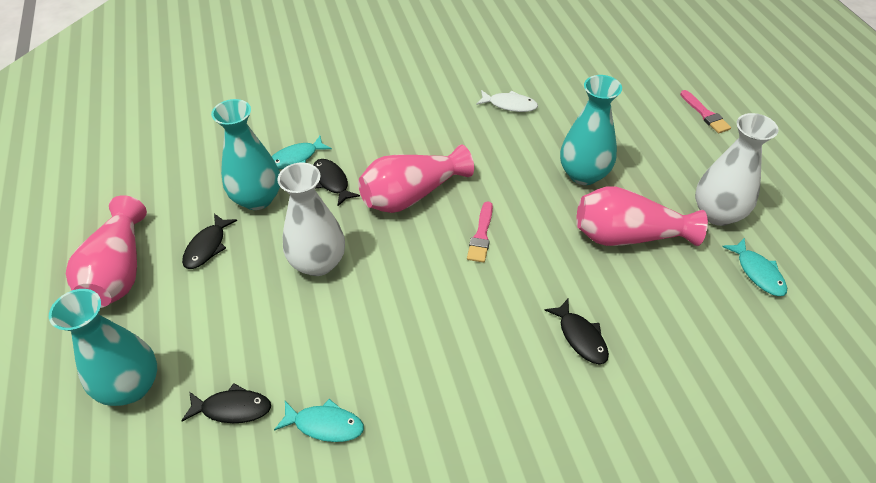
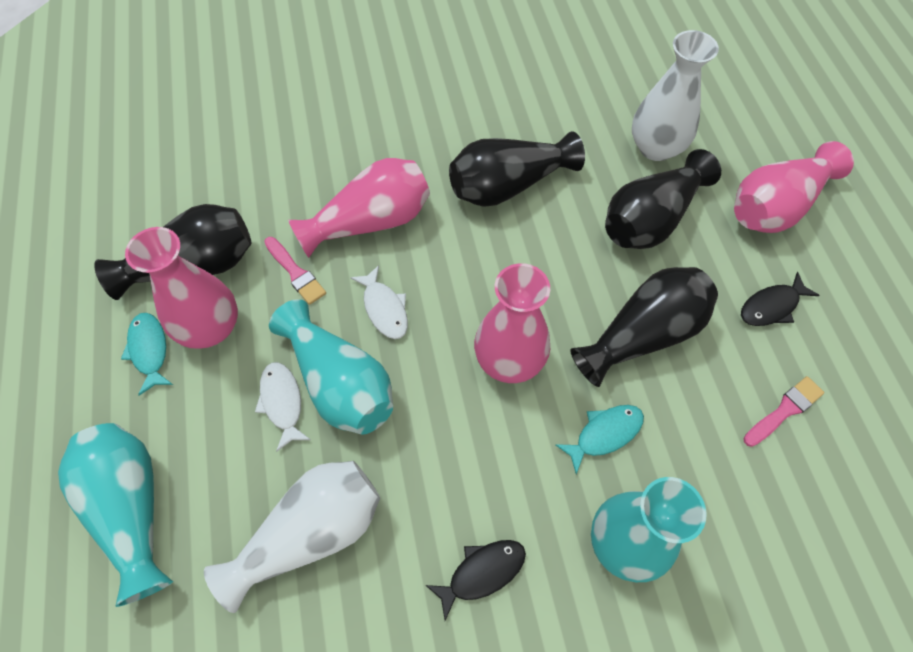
black fish: 4 -> 2
black vase: 0 -> 4
pink vase: 3 -> 4
turquoise fish: 3 -> 2
white fish: 1 -> 2

